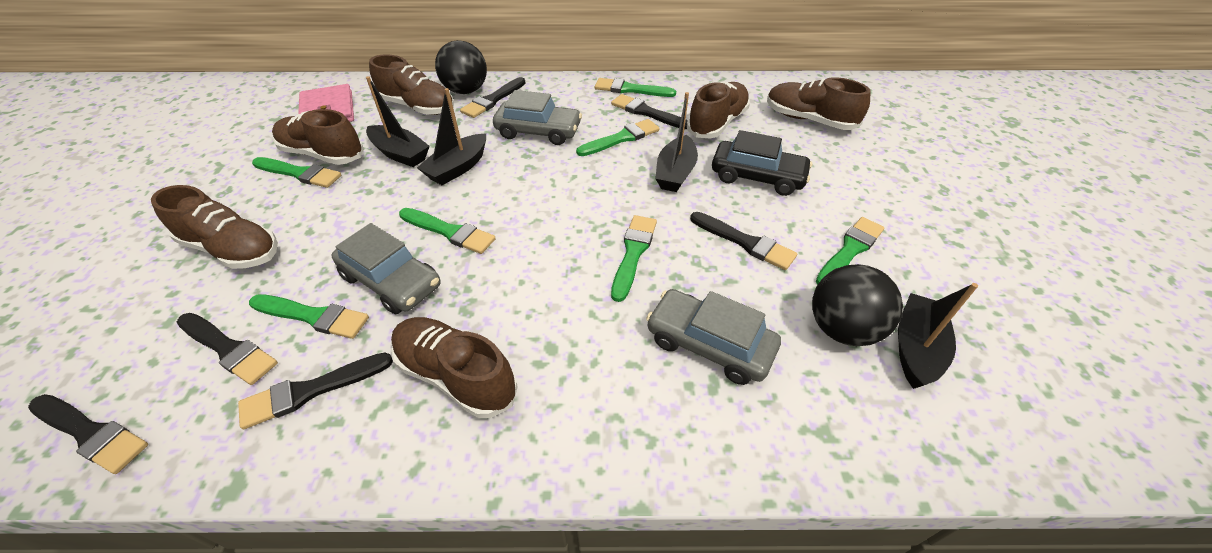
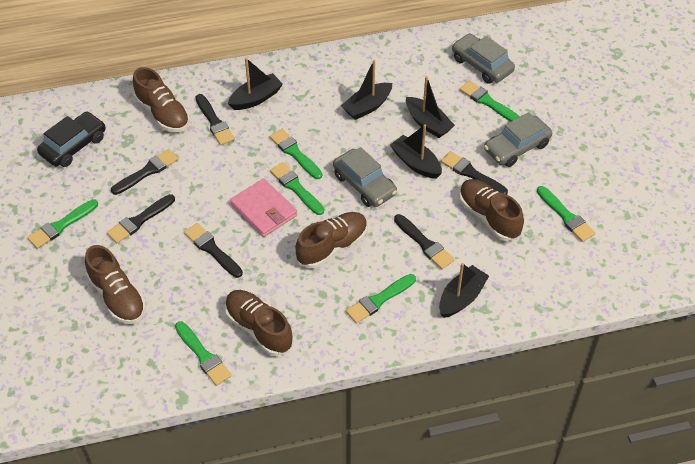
black ball: 2 -> 0
black boat: 4 -> 5
brown shoe: 6 -> 5

